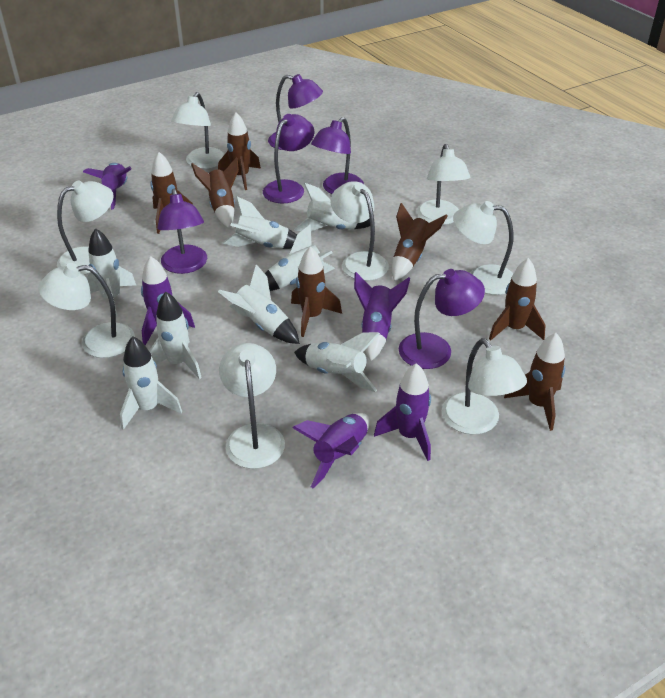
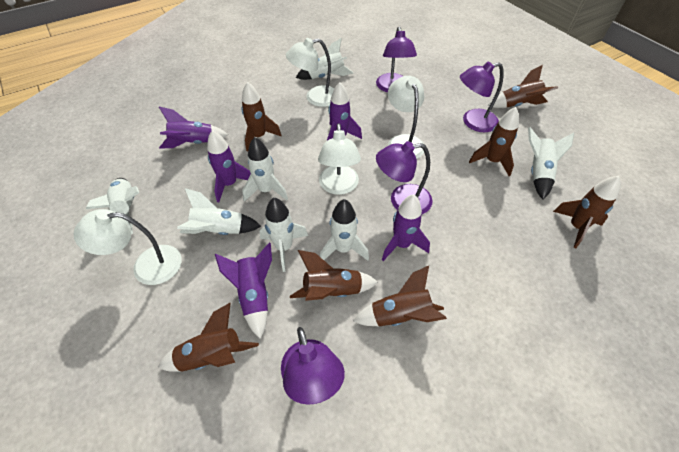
purple lamp: 5 -> 4
white lamp: 8 -> 4
white rocket: 8 -> 7

